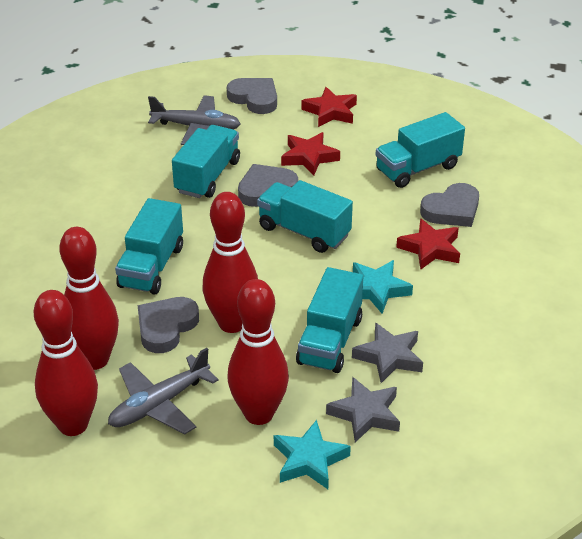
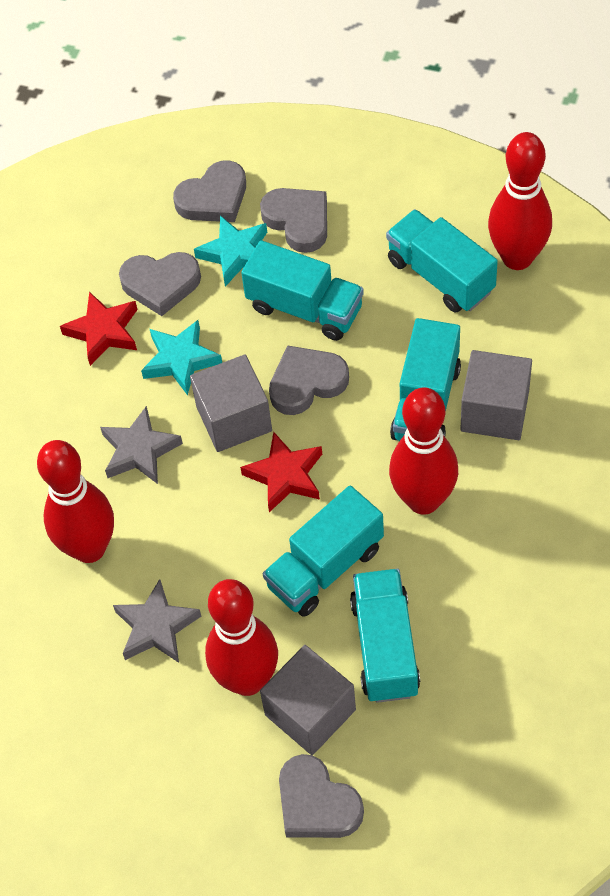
grey cube: 0 -> 3
grey heart: 4 -> 5
grey plane: 2 -> 0
red star: 3 -> 2

